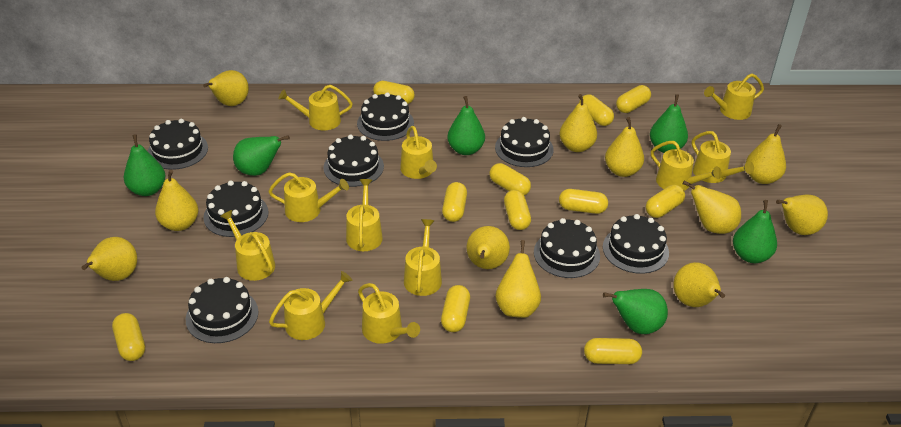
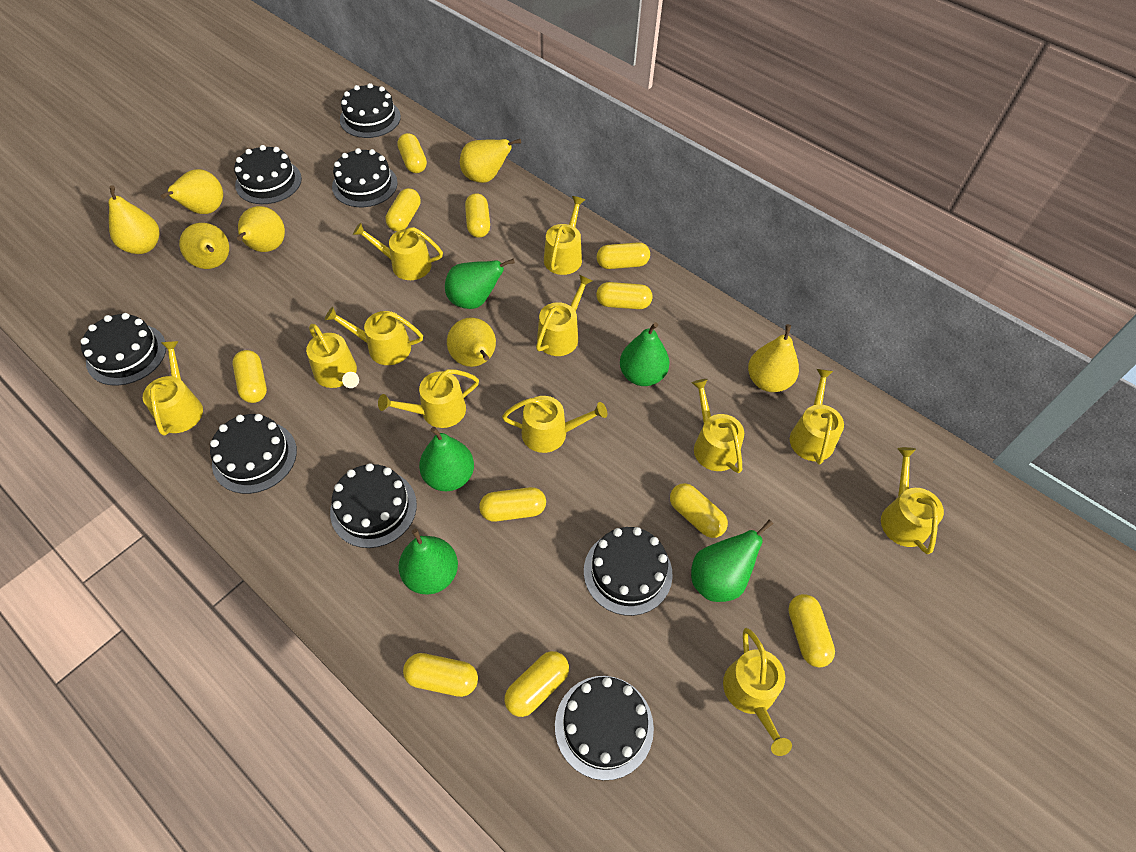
green pear: 6 -> 5
yellow pear: 11 -> 7
yellow watering can: 11 -> 12

